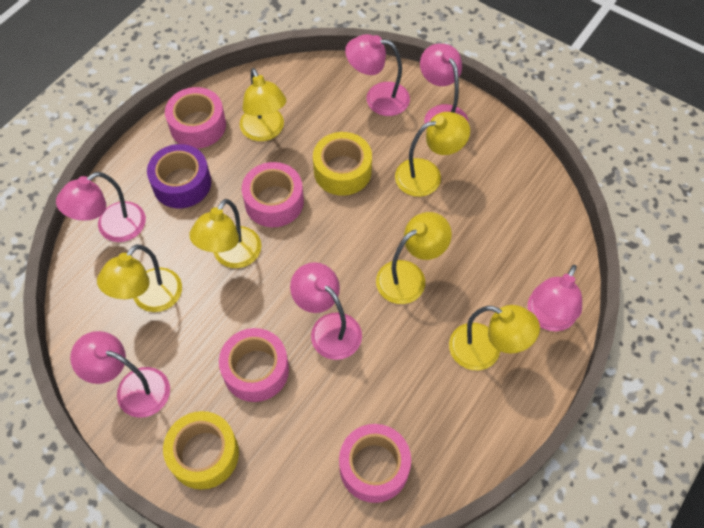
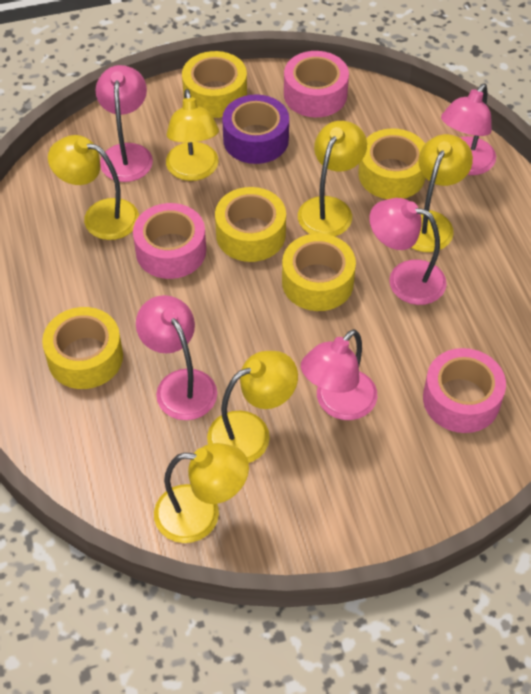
pink lamp: 6 -> 5
pink tape: 4 -> 3
yellow tape: 2 -> 5

